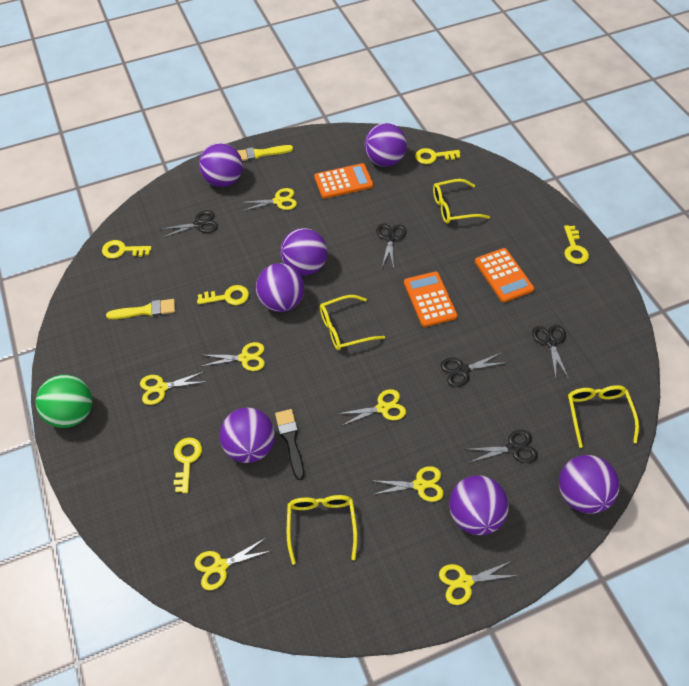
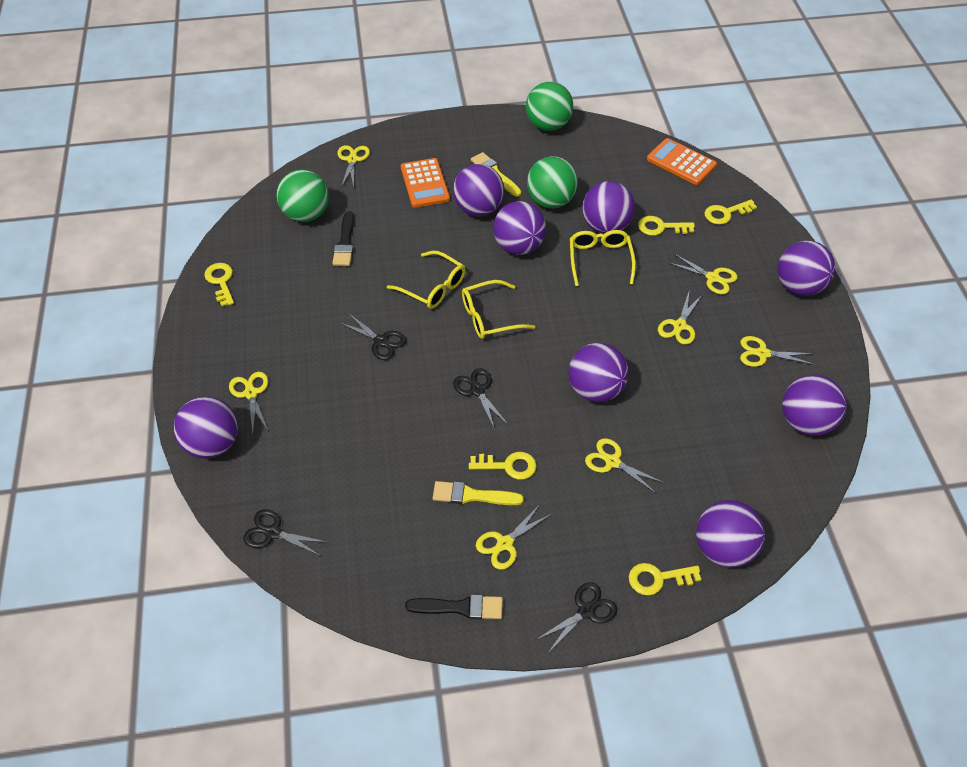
black brush: 1 -> 2
black scissors: 5 -> 4
green ball: 1 -> 3
orange calculator: 3 -> 2
purple ball: 7 -> 8
yellow glasses: 4 -> 3

